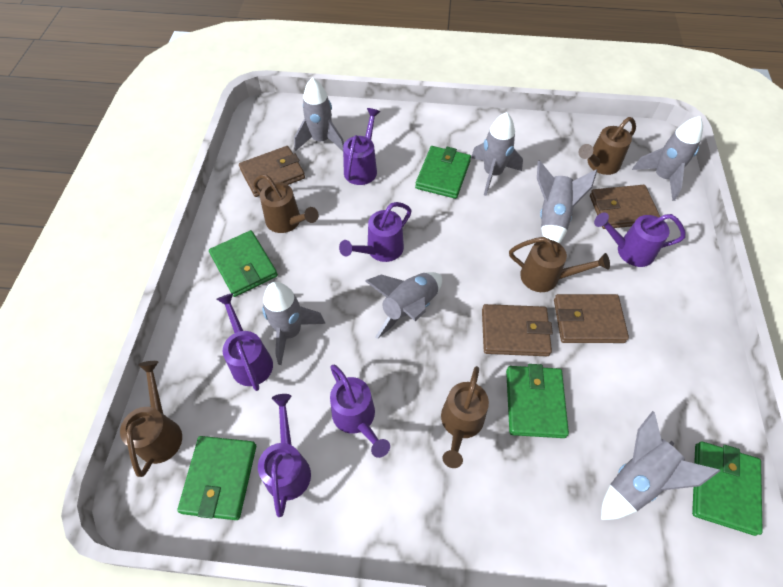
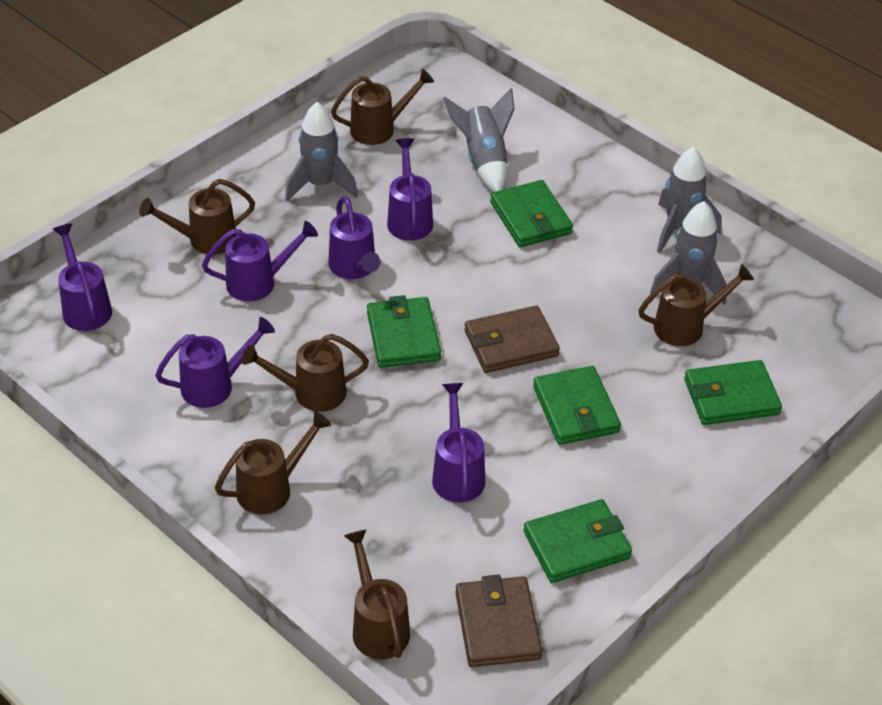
brown wallet: 4 -> 2
brown watering can: 5 -> 6
grey rocket: 7 -> 4

